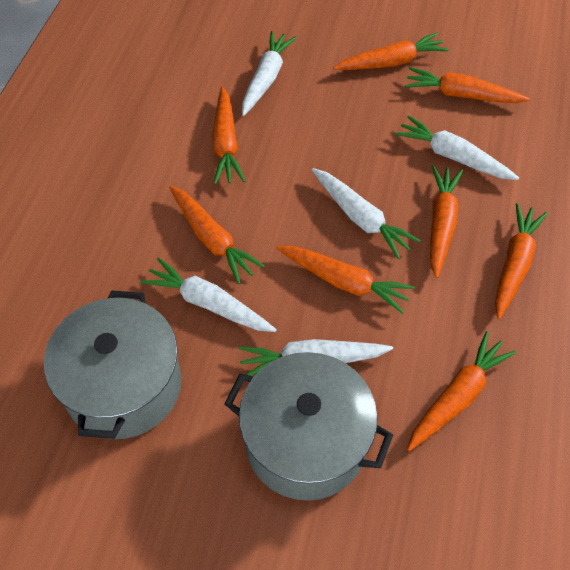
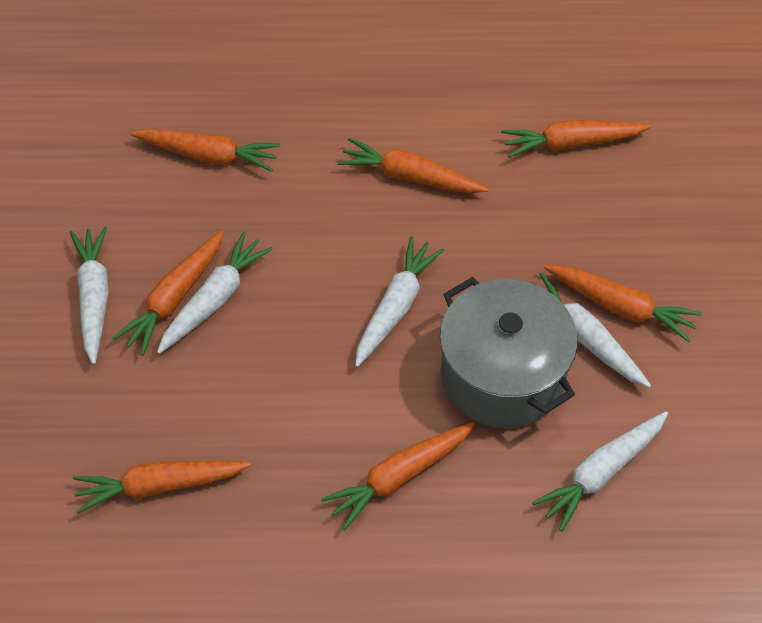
grey pot: 2 -> 1
orange carrot: 8 -> 7

